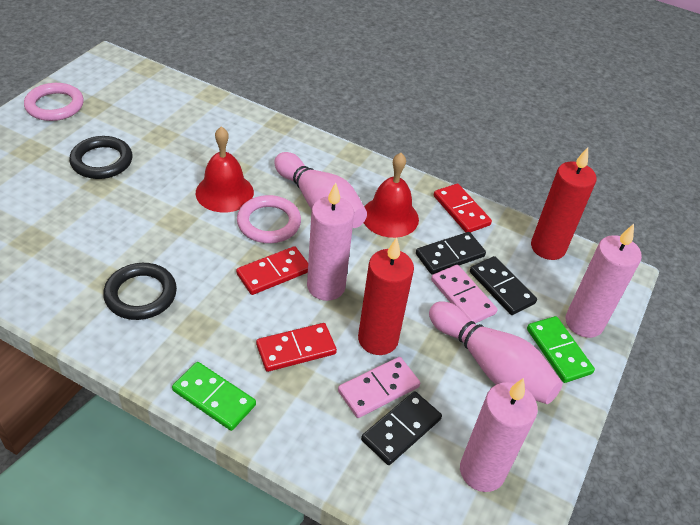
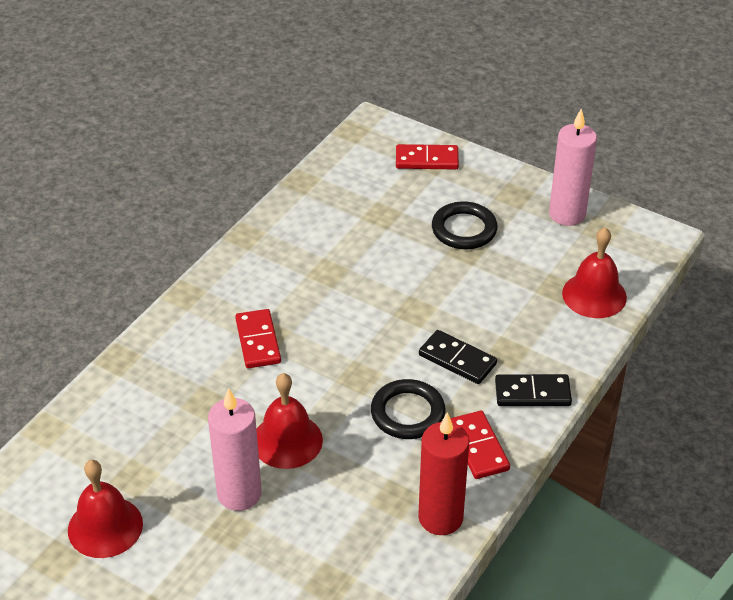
black domino: 3 -> 2
green domino: 2 -> 0
pink bowling pin: 2 -> 0
pink candle: 3 -> 2
pink domino: 2 -> 0
pink ring: 2 -> 0
red bell: 2 -> 3
red candle: 2 -> 1

